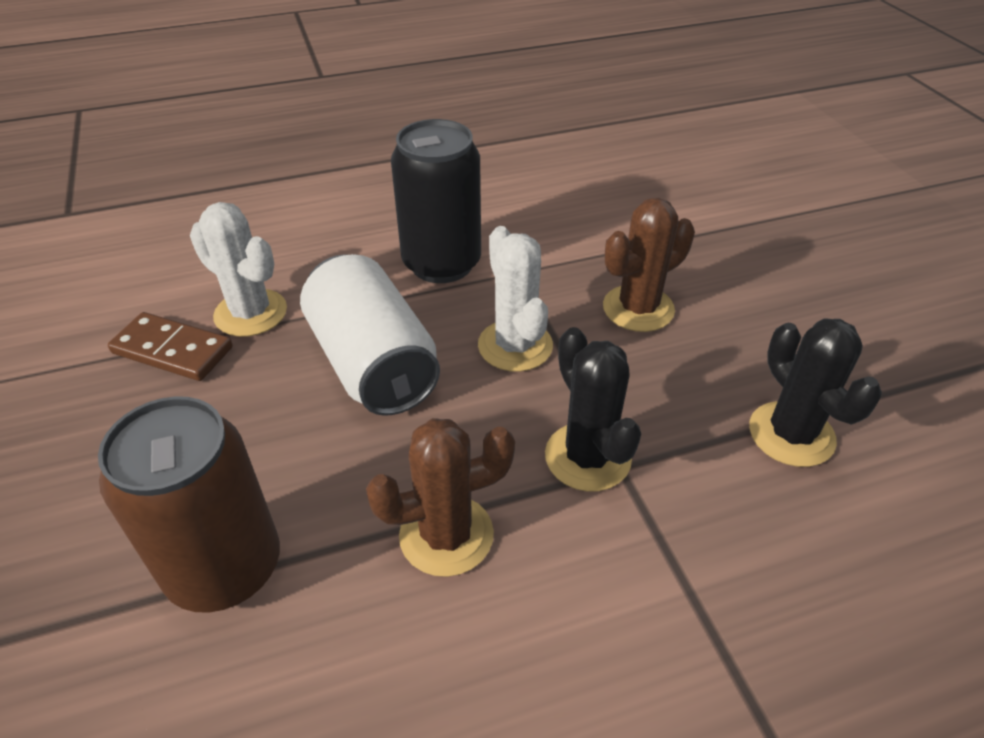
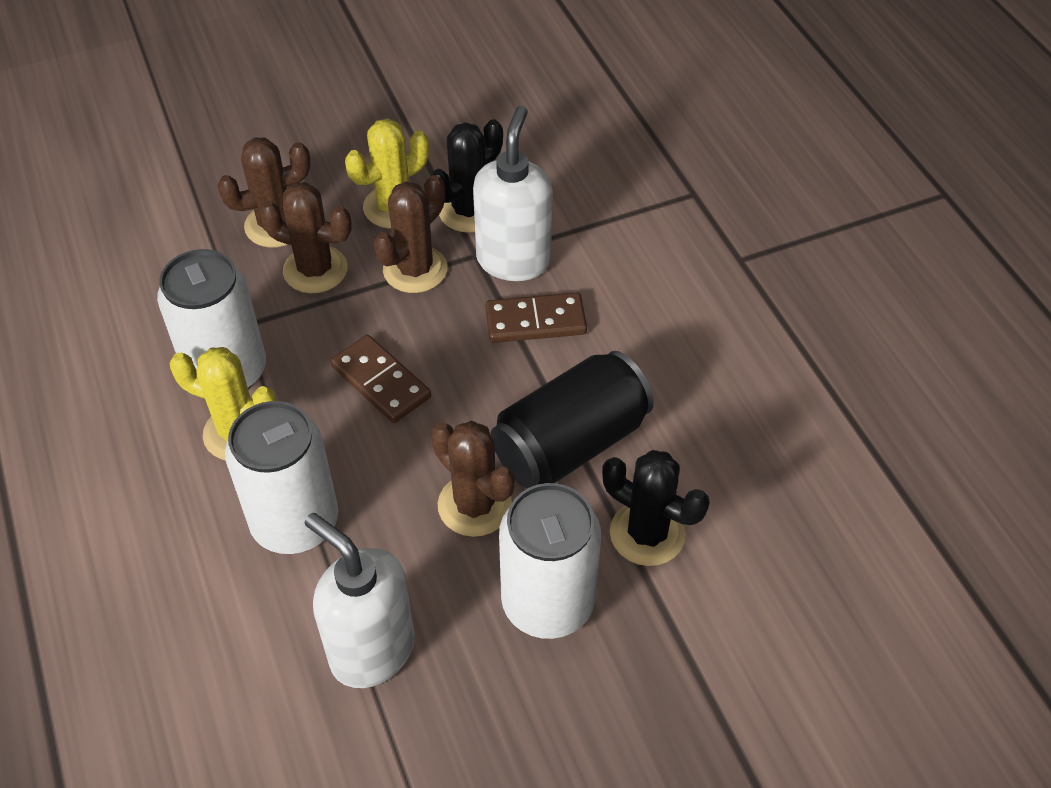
brown cactus: 2 -> 4
brown can: 1 -> 0
brown domino: 1 -> 2
white cactus: 2 -> 0
white can: 1 -> 3
white soap dispenser: 0 -> 2
yellow cactus: 0 -> 2

